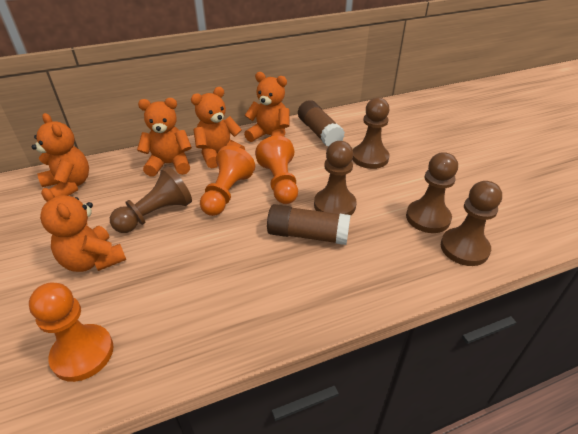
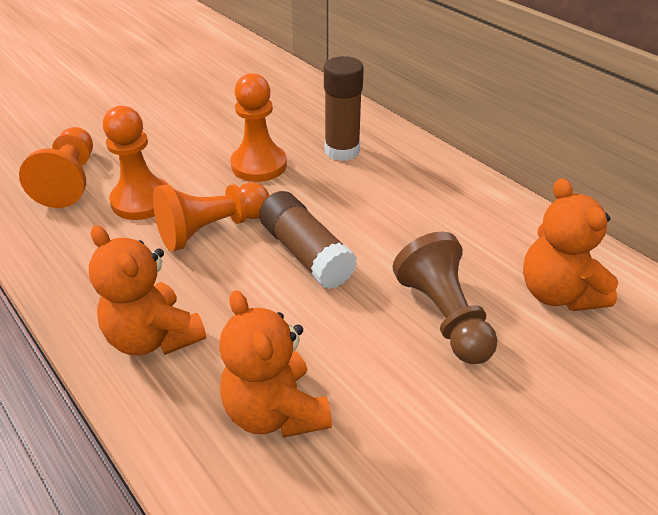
brown pawn: 5 -> 1
orange pawn: 3 -> 4
orange teddy bear: 5 -> 3

